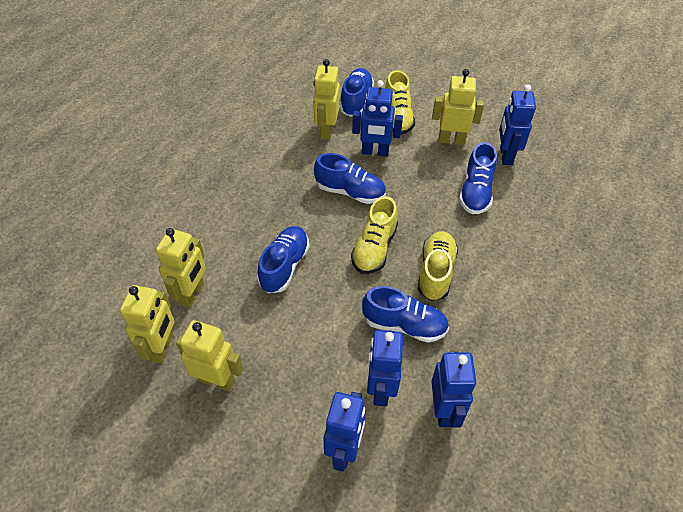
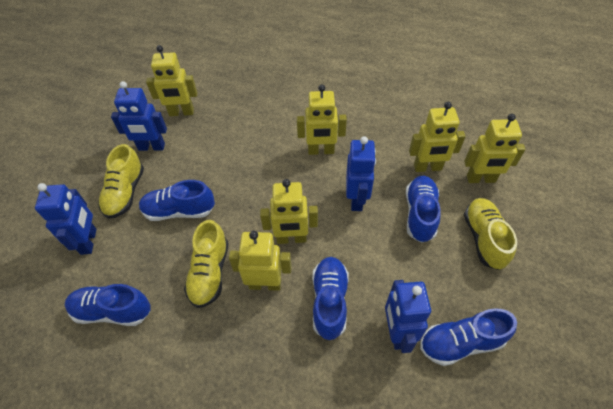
blue robot: 5 -> 4
yellow robot: 5 -> 6

